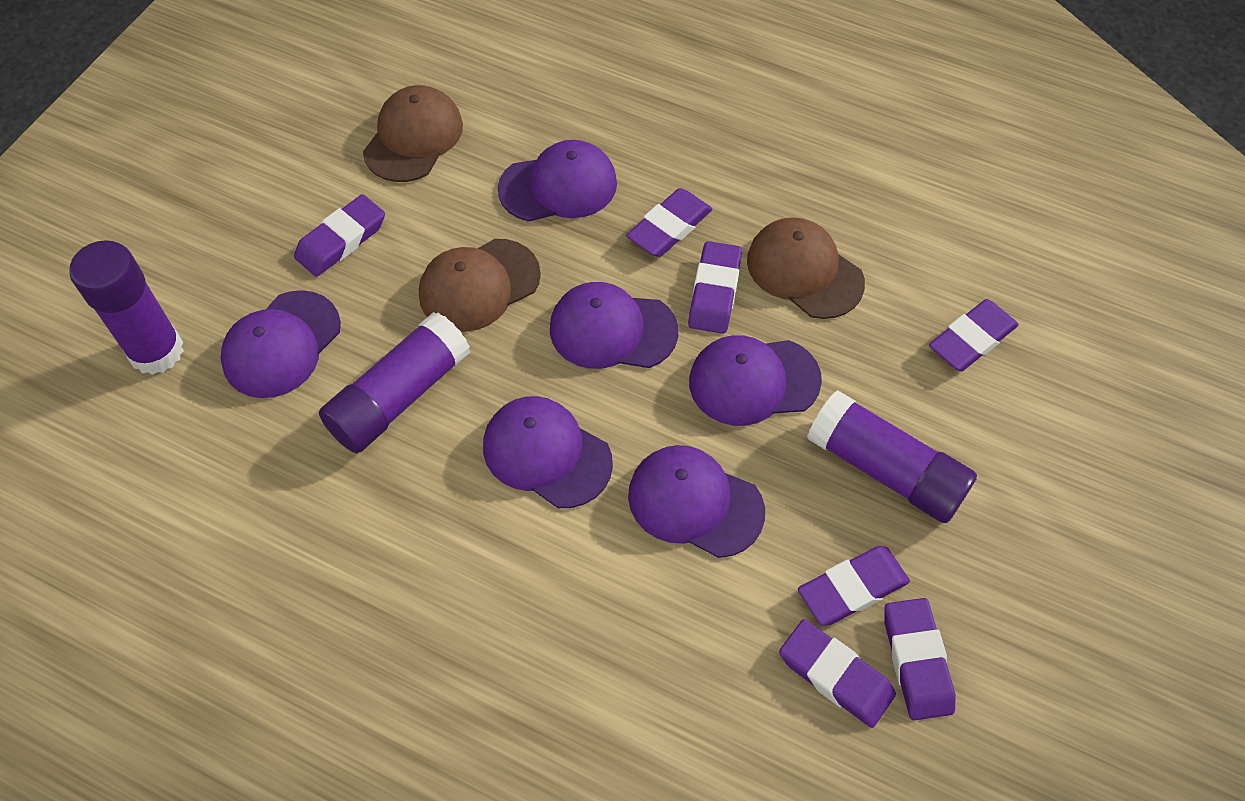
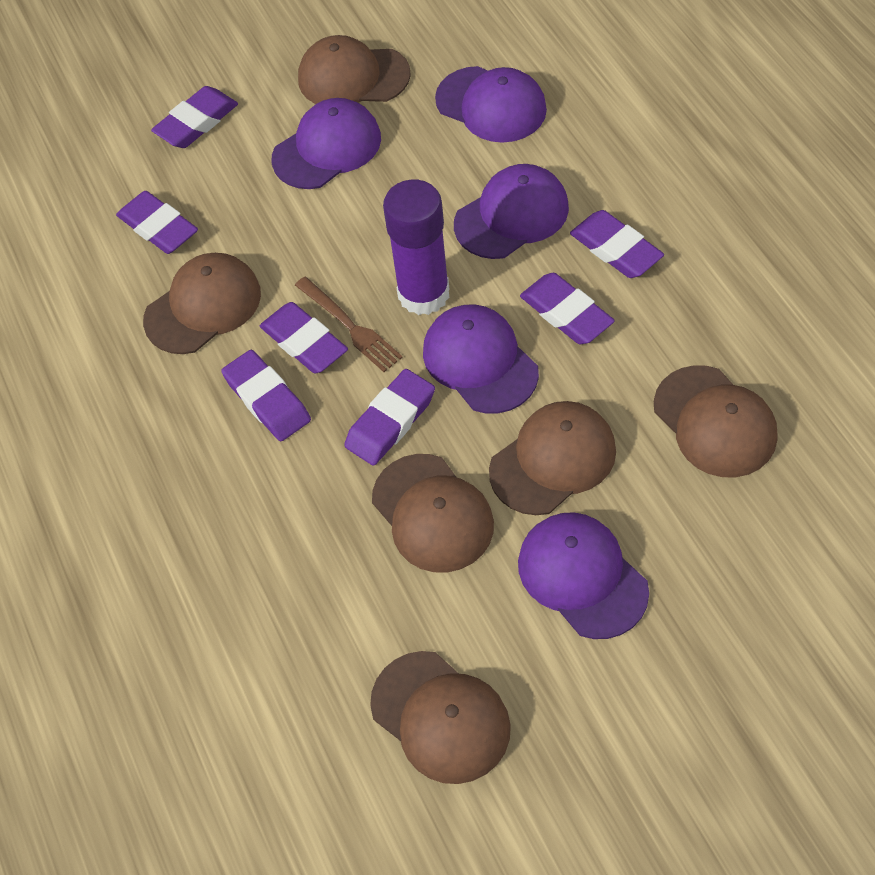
brown cap: 3 -> 6
brown fork: 0 -> 1
purple cap: 6 -> 5
purple glue stick: 3 -> 1

